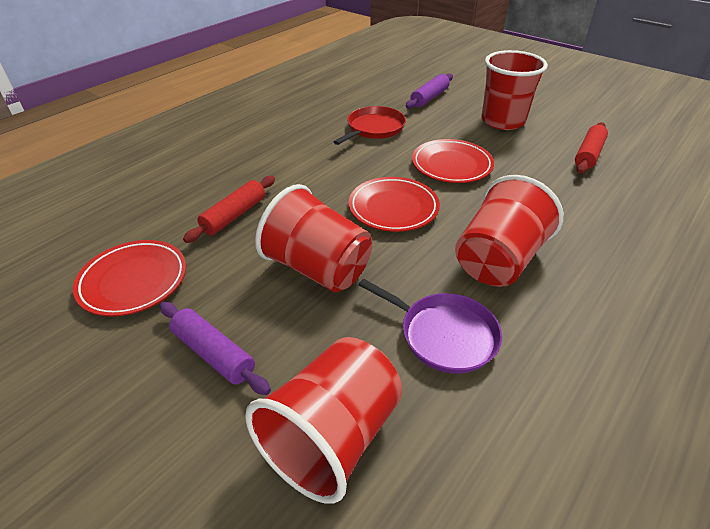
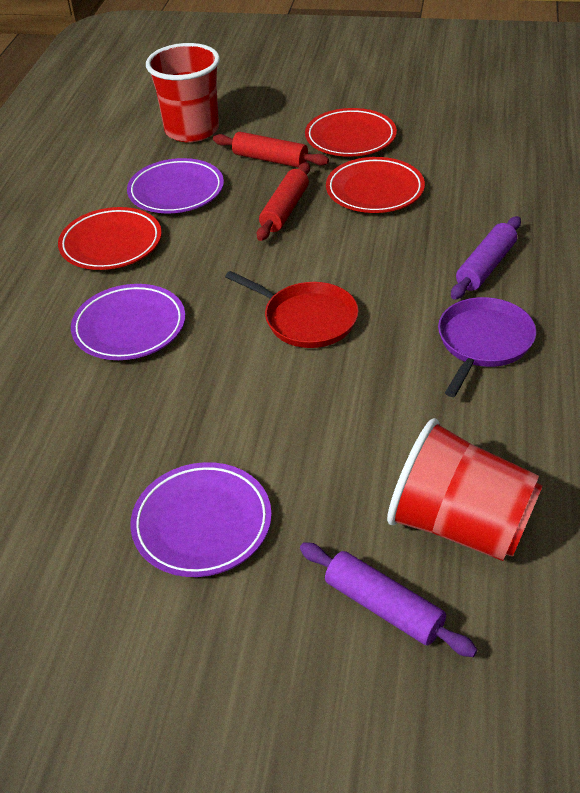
purple plate: 0 -> 3
red cup: 4 -> 2

